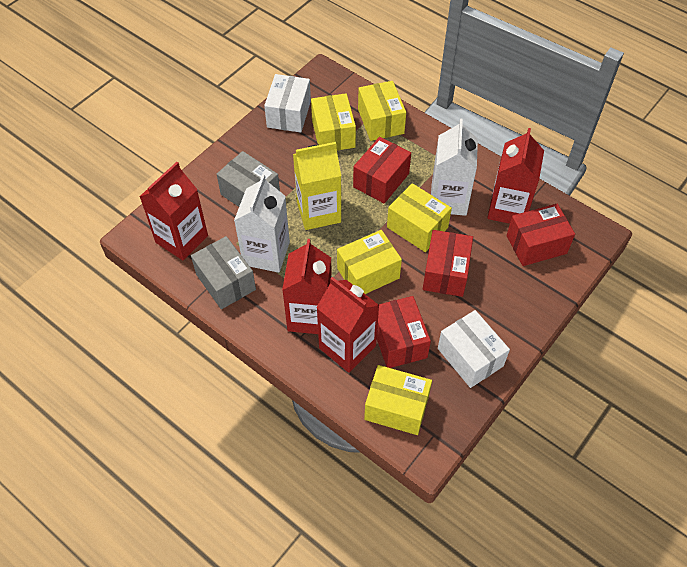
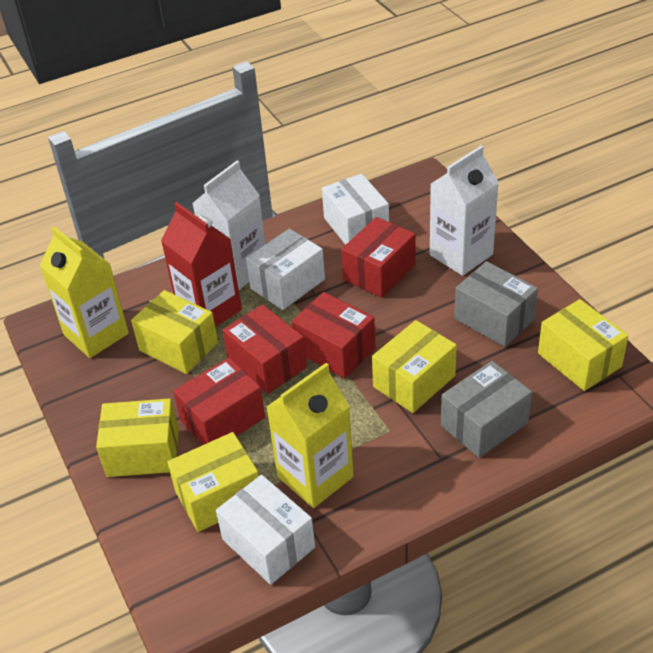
red carton: 4 -> 1
white box: 2 -> 3
yellow carton: 1 -> 2

